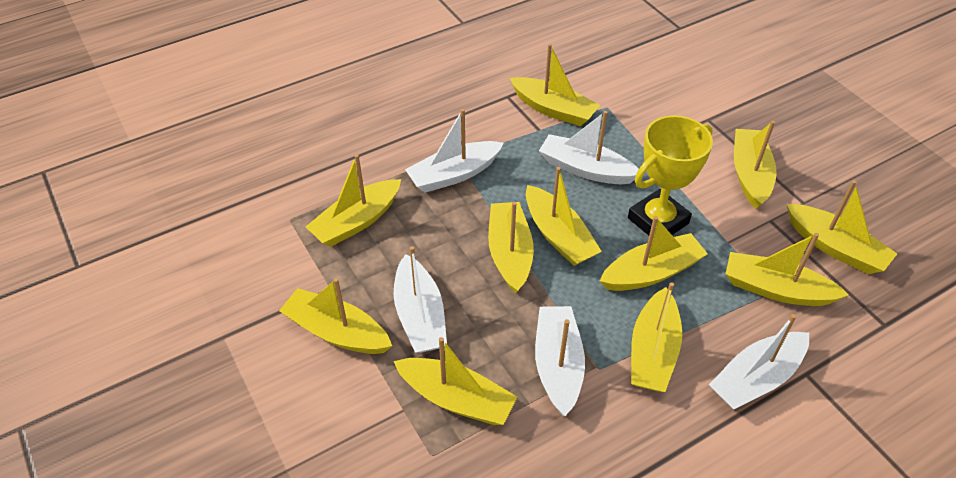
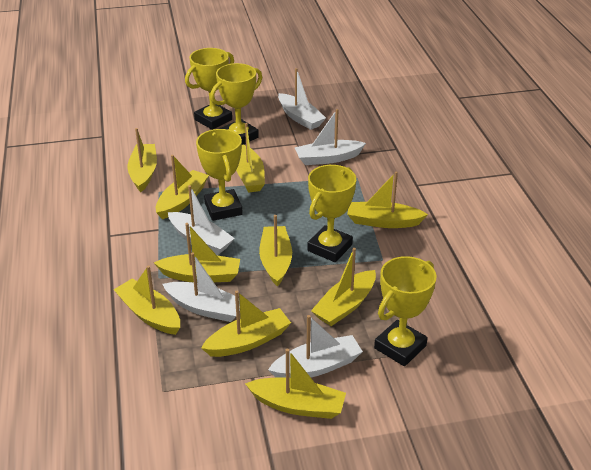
yellow boat: 11 -> 10
yellow trophy: 1 -> 5

